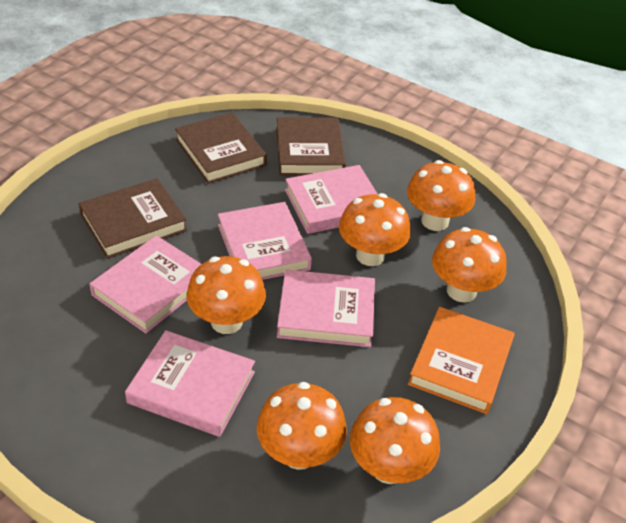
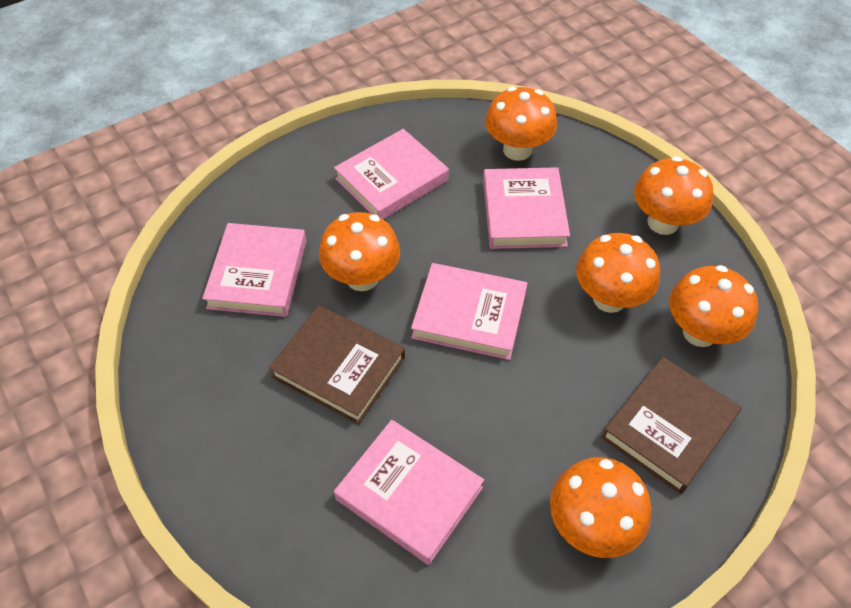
brown book: 3 -> 2
orange book: 1 -> 0

